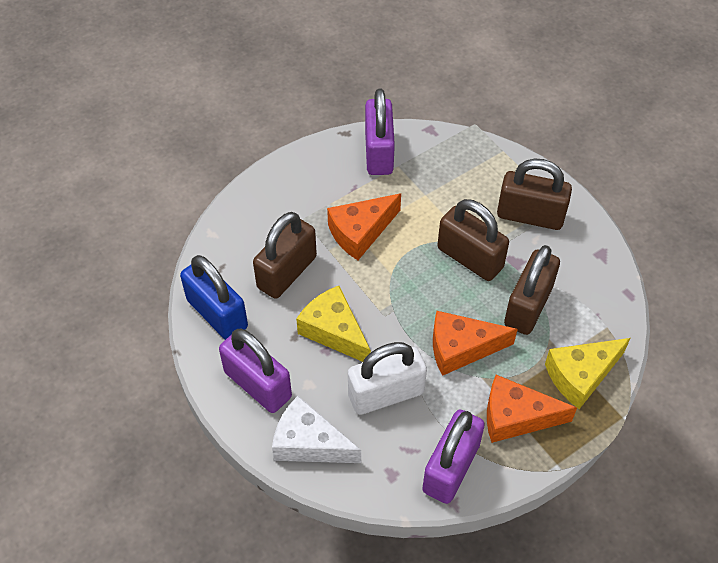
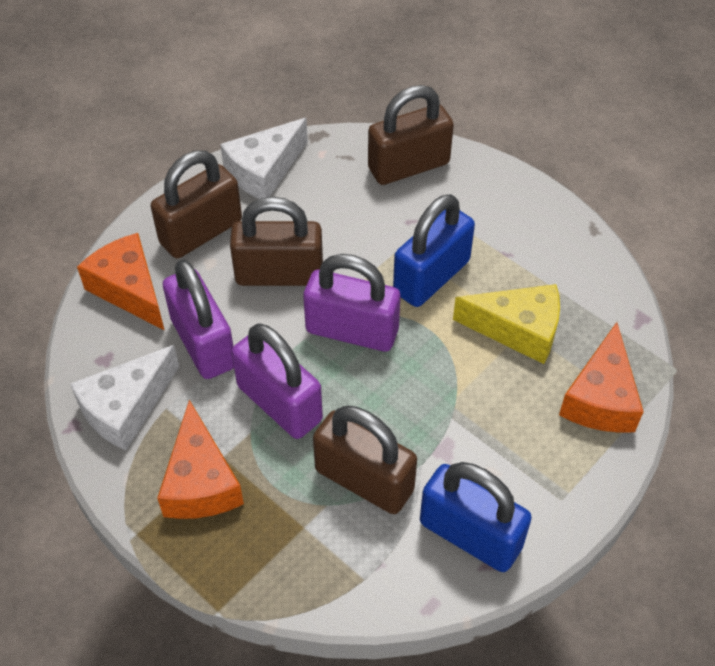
blue padlock: 1 -> 2
white cheese: 1 -> 2
white padlock: 1 -> 0
yellow cheese: 2 -> 1

